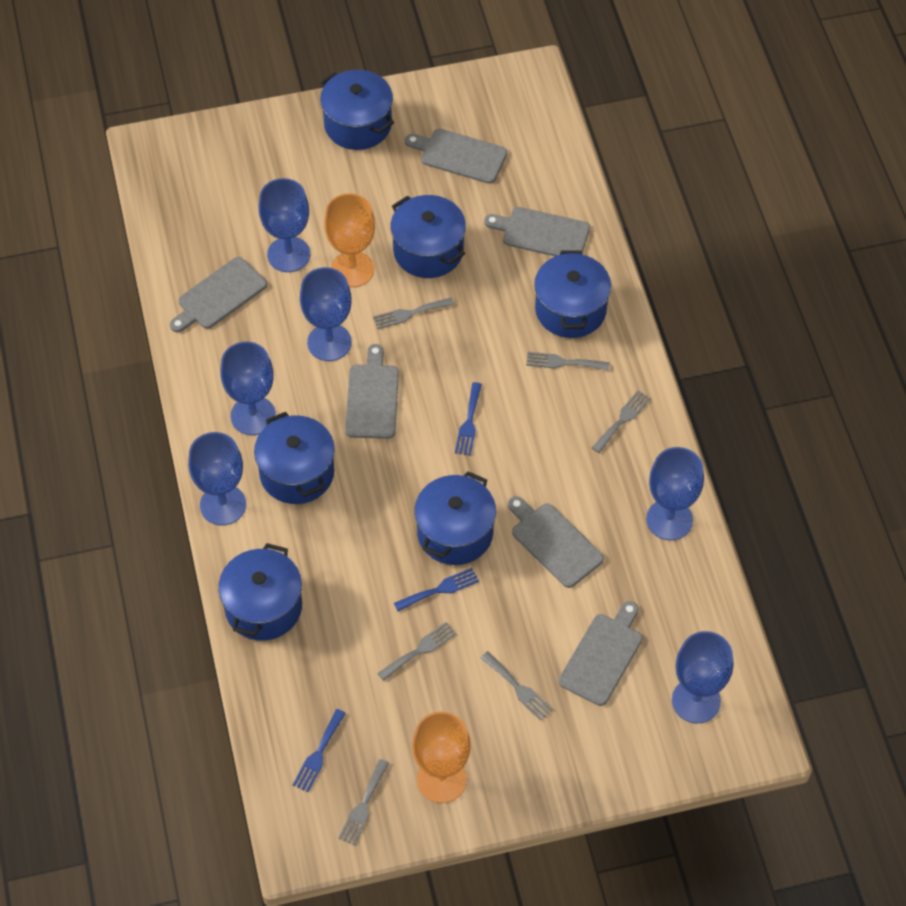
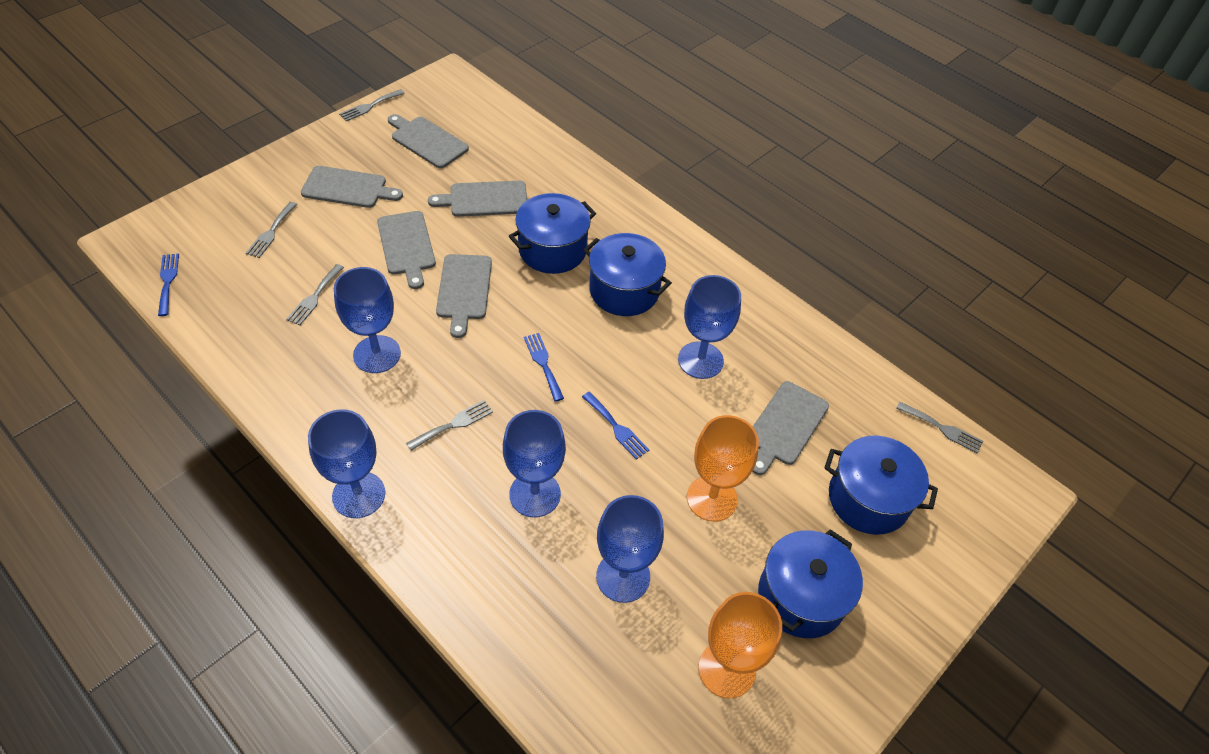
blue goblet: 6 -> 5
blue pot: 6 -> 4
grey fork: 6 -> 5

